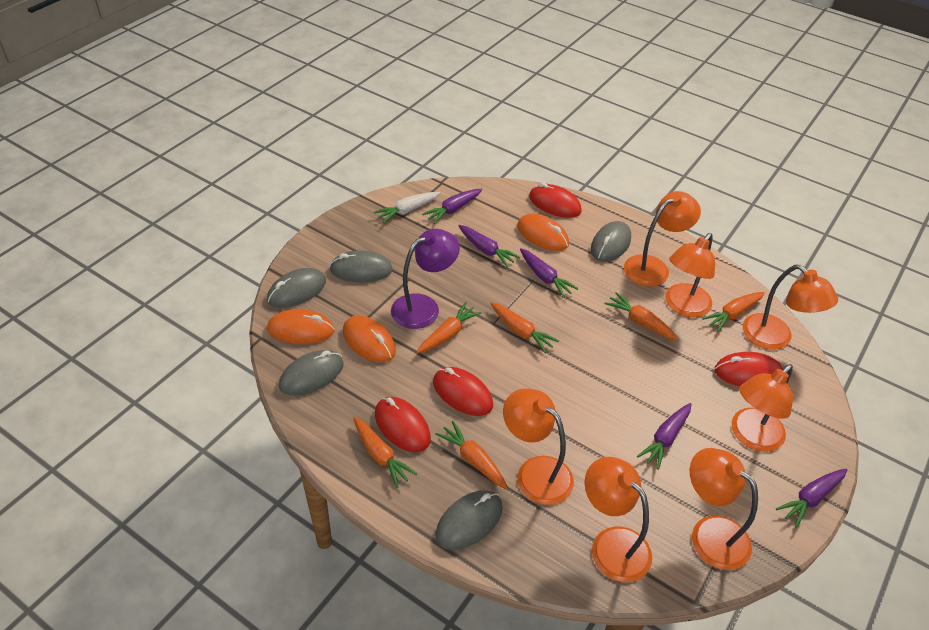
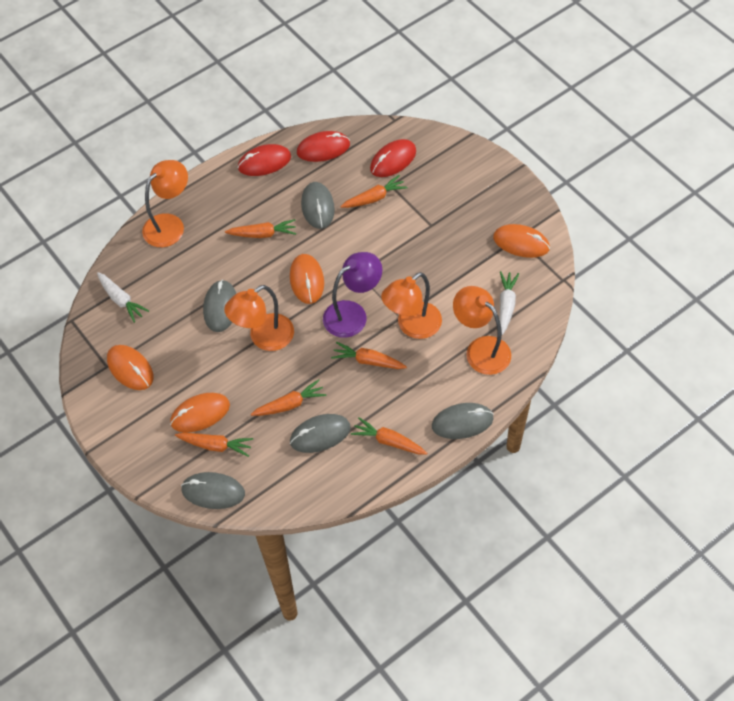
orange lamp: 7 -> 4
orange mouse: 3 -> 4
purple carrot: 5 -> 0
red mouse: 4 -> 3
white carrot: 1 -> 2

